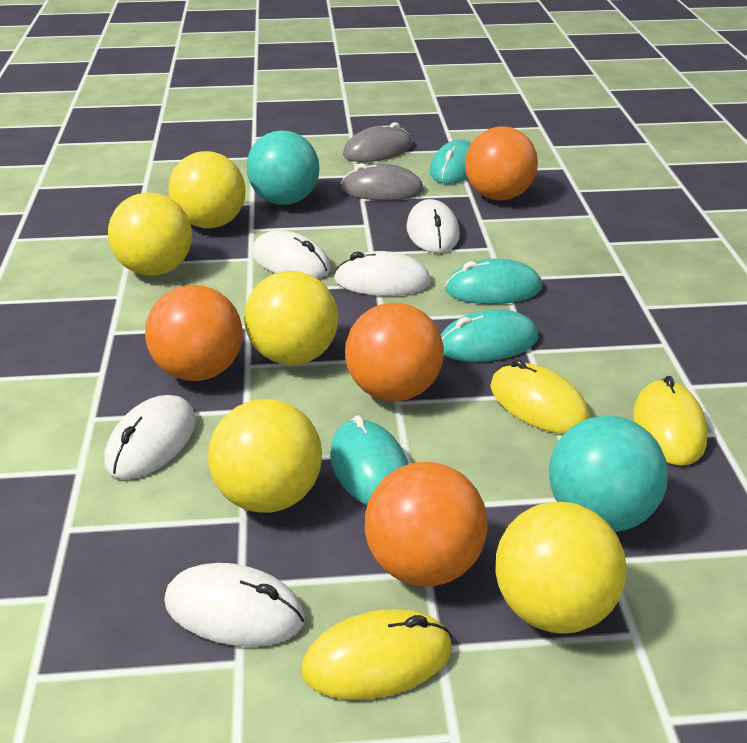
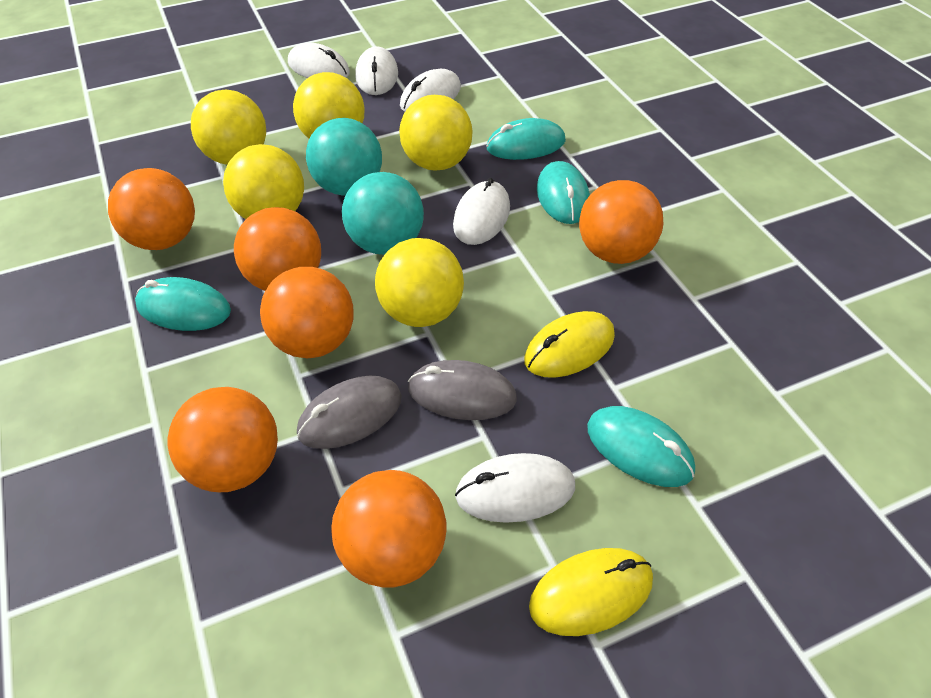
orange ball: 4 -> 6
yellow mouse: 3 -> 2

